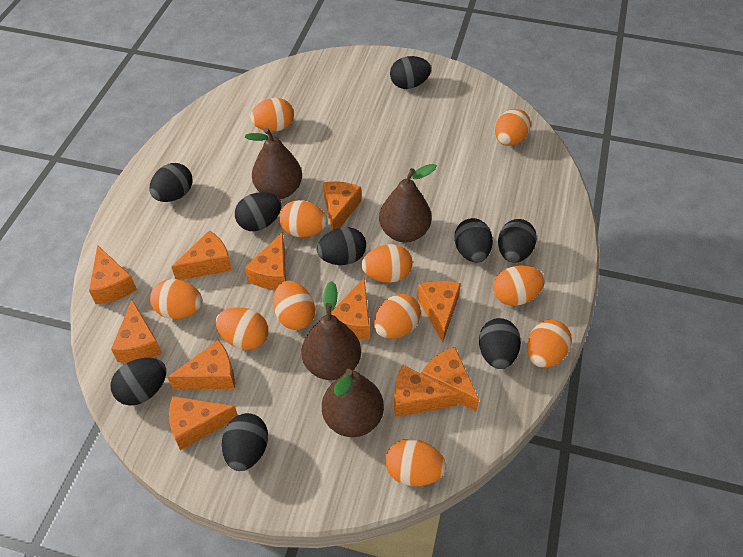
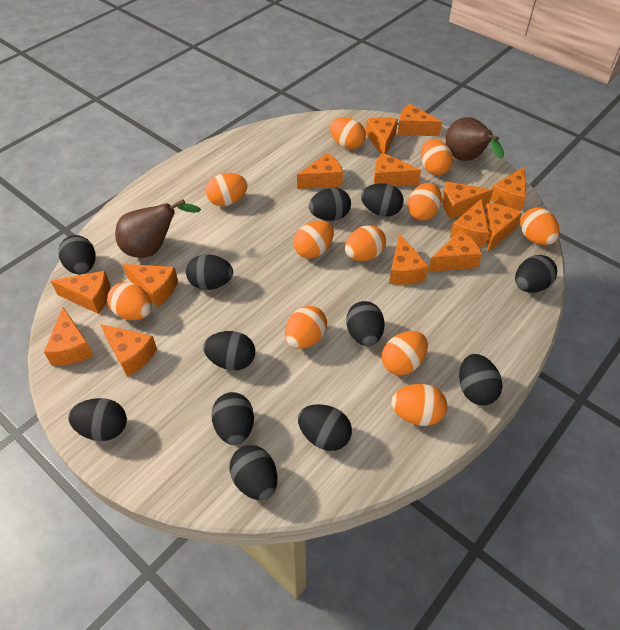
black egg: 9 -> 12
brown pear: 4 -> 2
orange cheese: 11 -> 14

